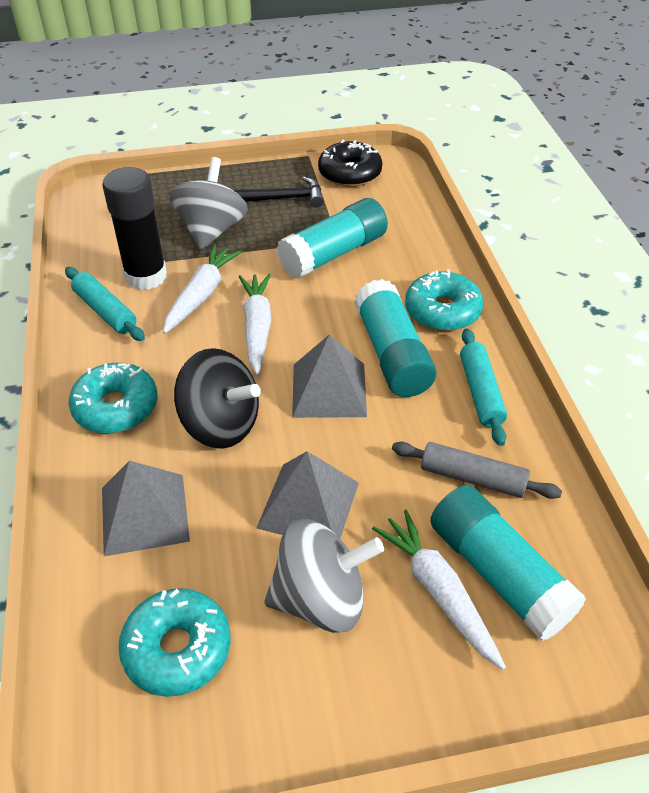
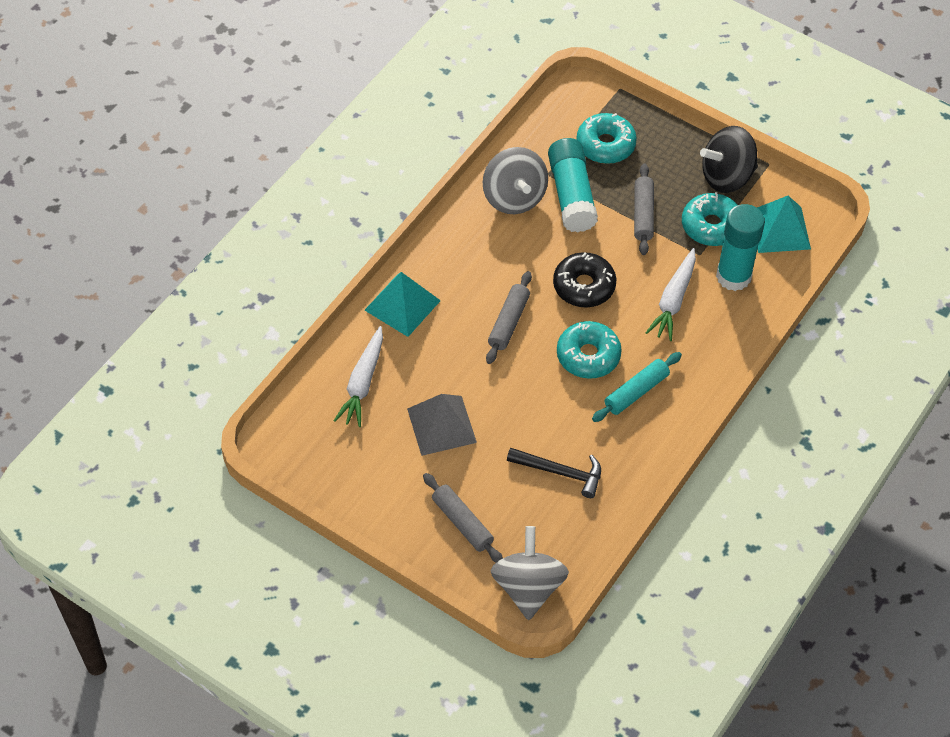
black glue stick: 1 -> 0
grey pyramid: 3 -> 1
grey rolling pin: 1 -> 3
turquoise glue stick: 3 -> 2
turquoise pyramid: 0 -> 2
turquoise rolling pin: 2 -> 1
white carrot: 3 -> 2

